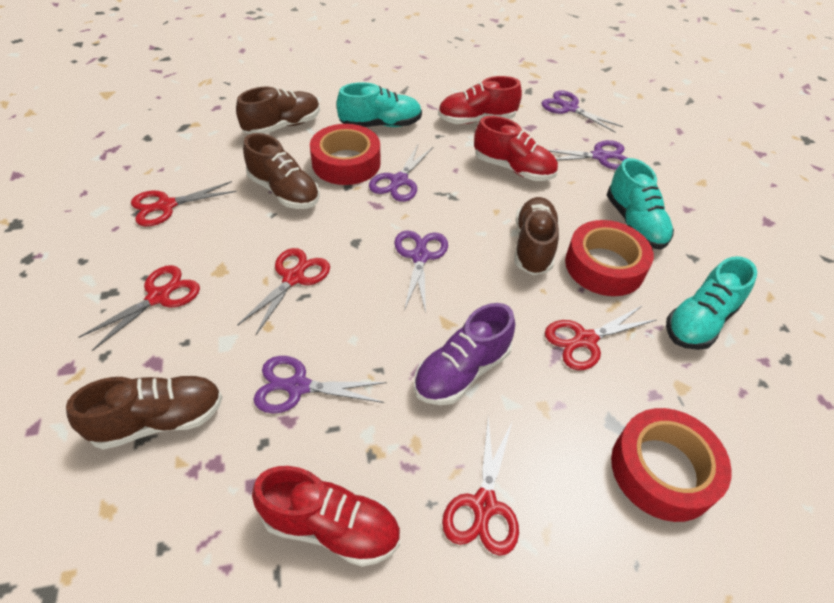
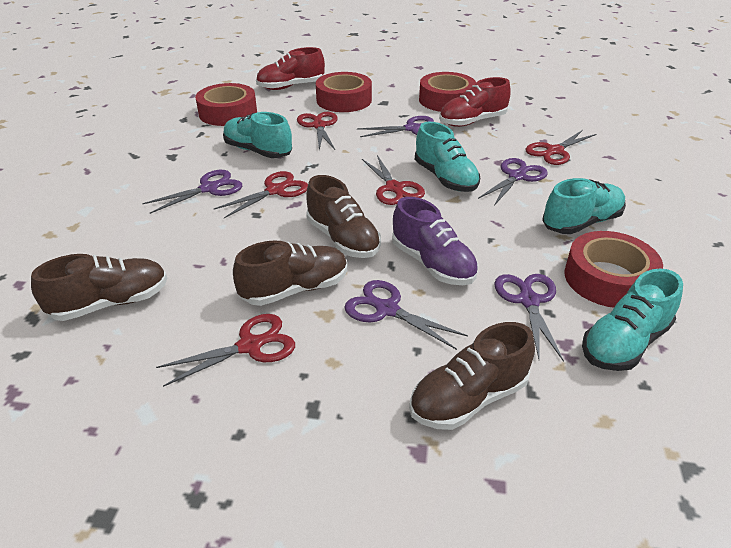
red shoe: 3 -> 2
red tape: 3 -> 4
turquoise shoe: 3 -> 4

